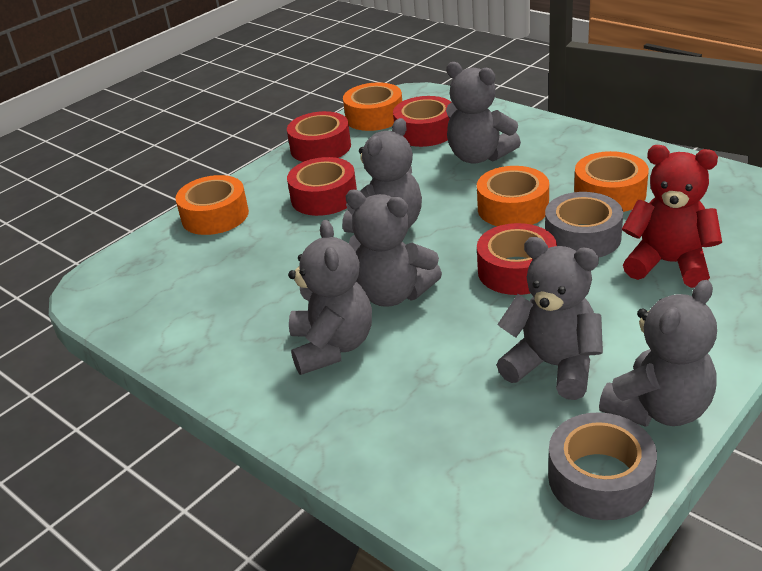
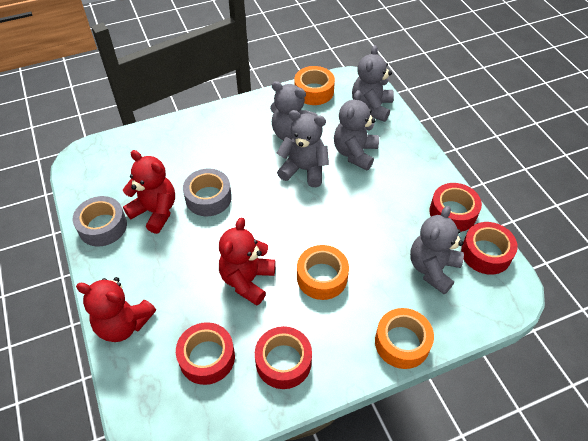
grey teddy bear: 6 -> 5
orange tape: 4 -> 3
red teddy bear: 1 -> 3

